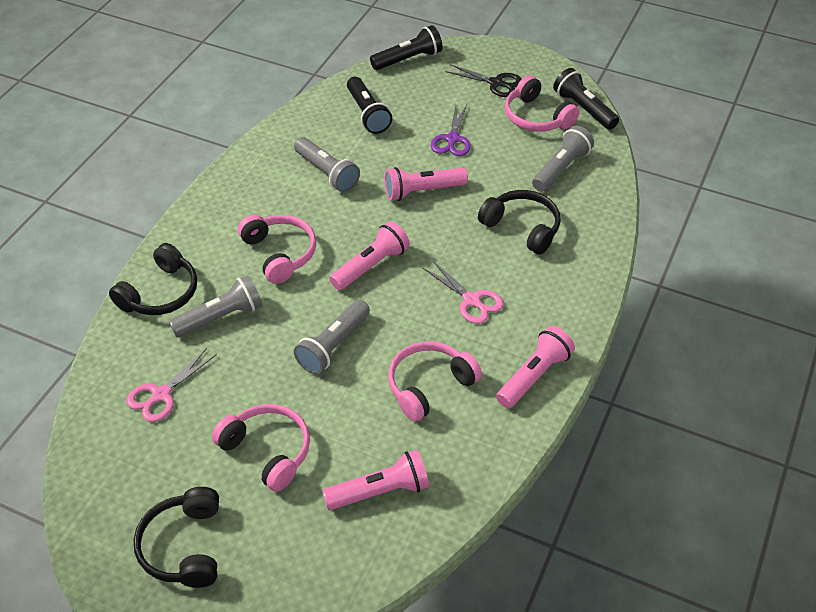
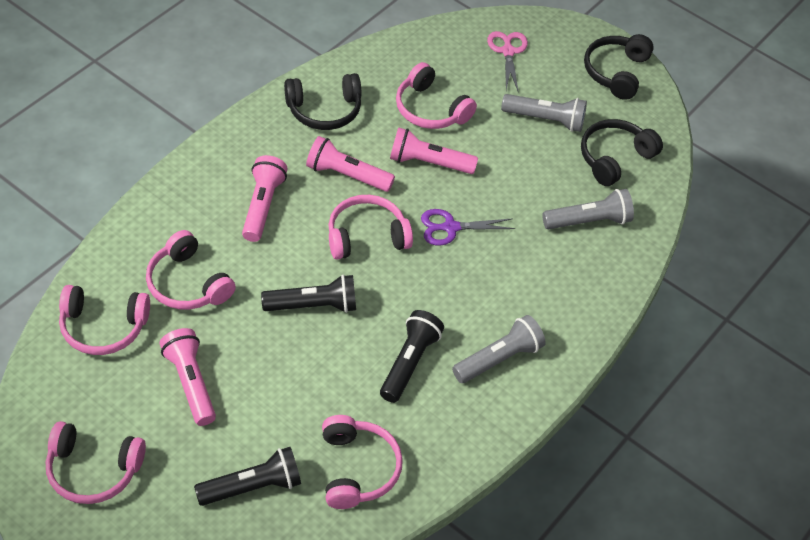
black scissors: 1 -> 0
grey flashlight: 4 -> 3
pink headphones: 4 -> 6
pink scissors: 2 -> 1

